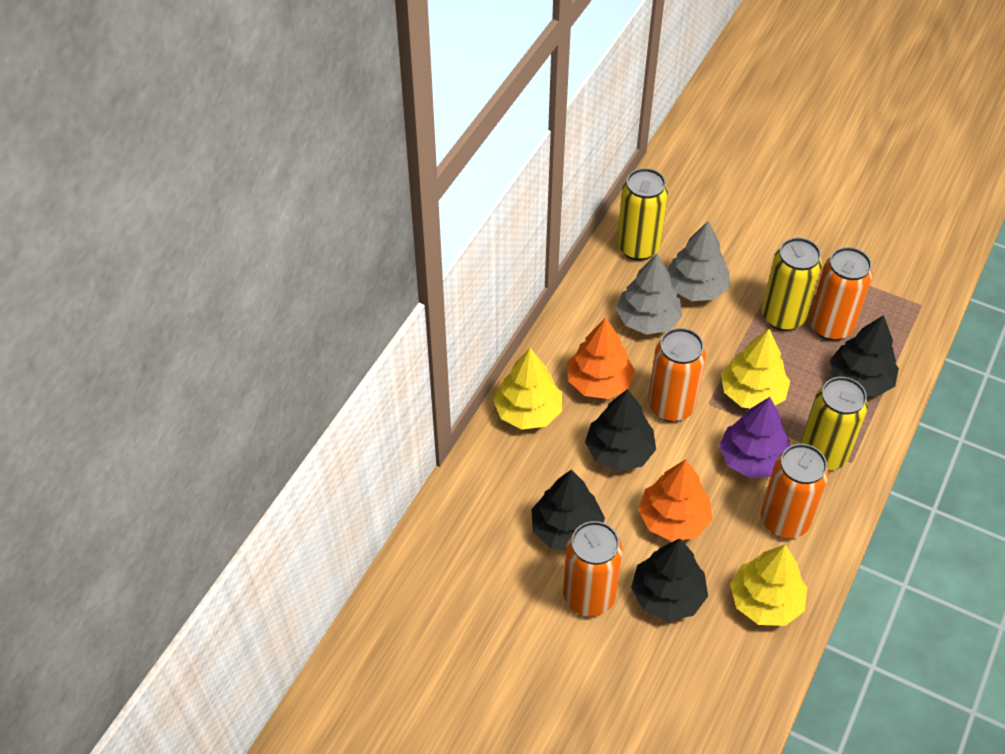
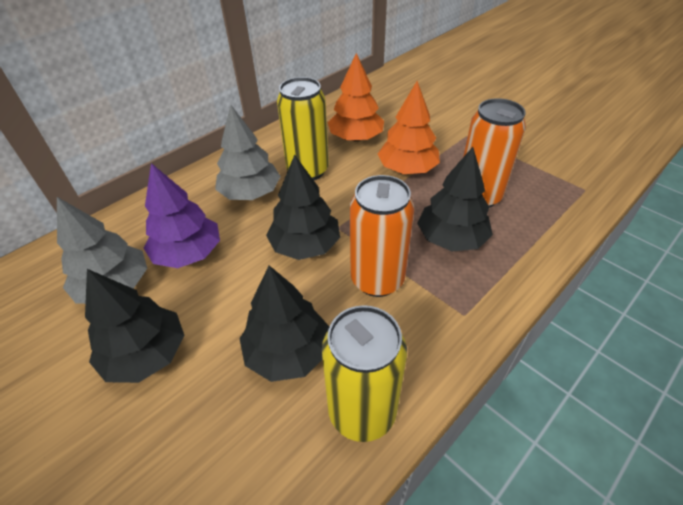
orange can: 4 -> 2
yellow can: 3 -> 2
yellow tree: 3 -> 0

